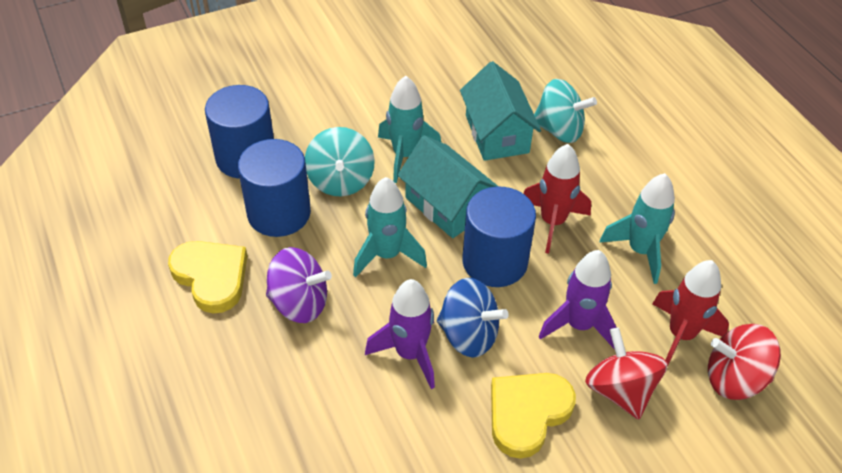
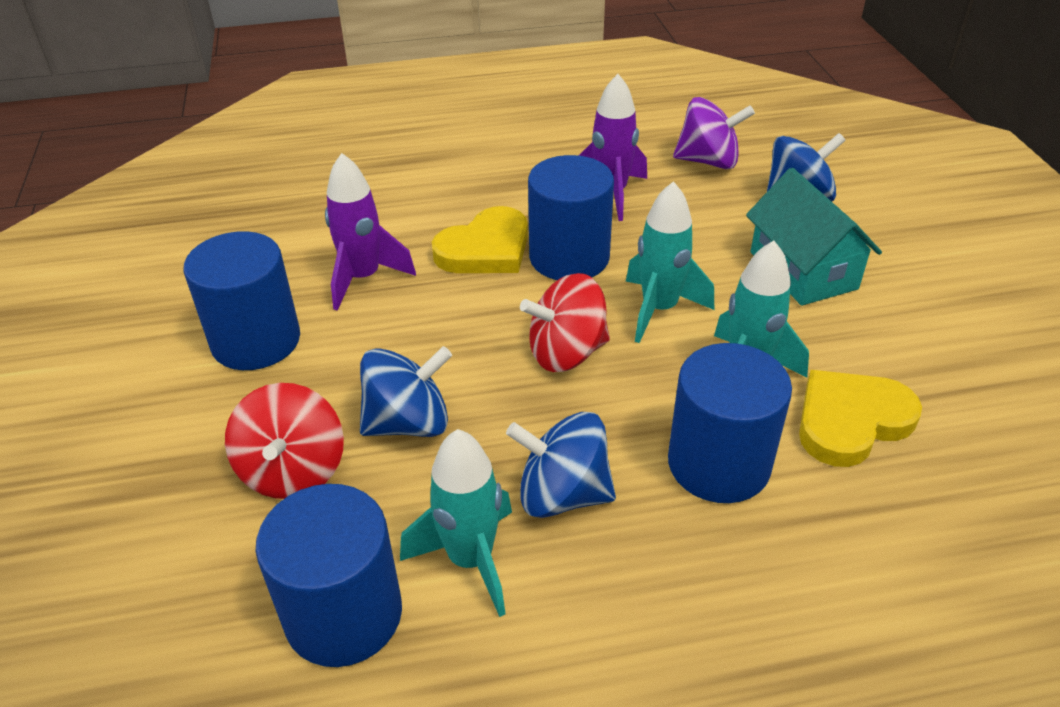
blue cylinder: 3 -> 4
blue spinning top: 1 -> 3
red rocket: 2 -> 0
turquoise house: 2 -> 1
turquoise spinning top: 2 -> 0

